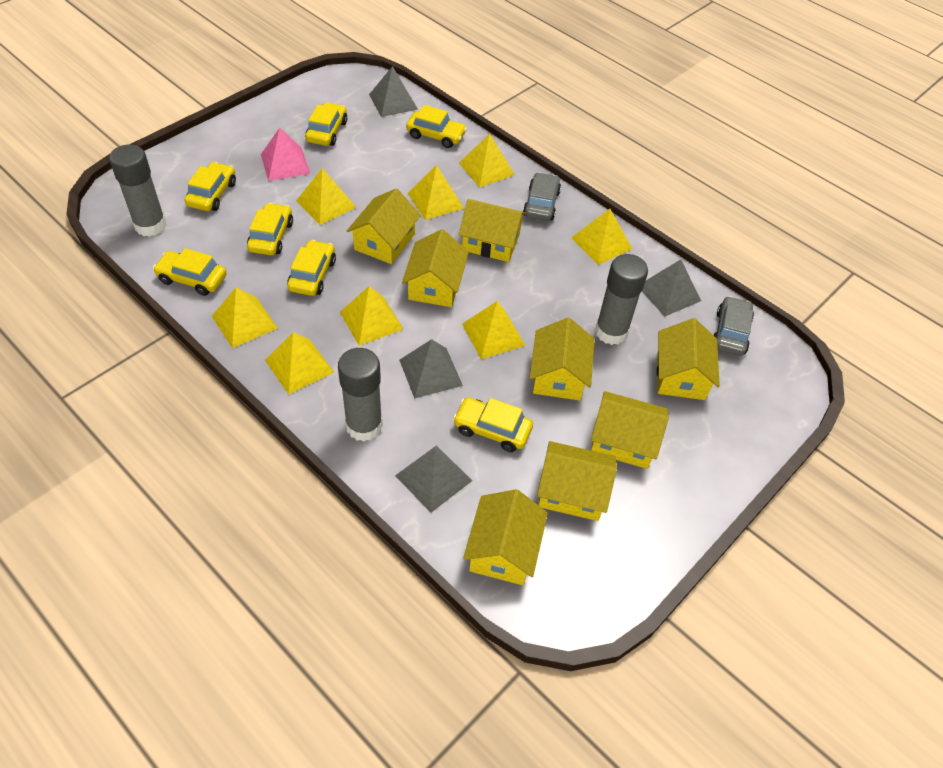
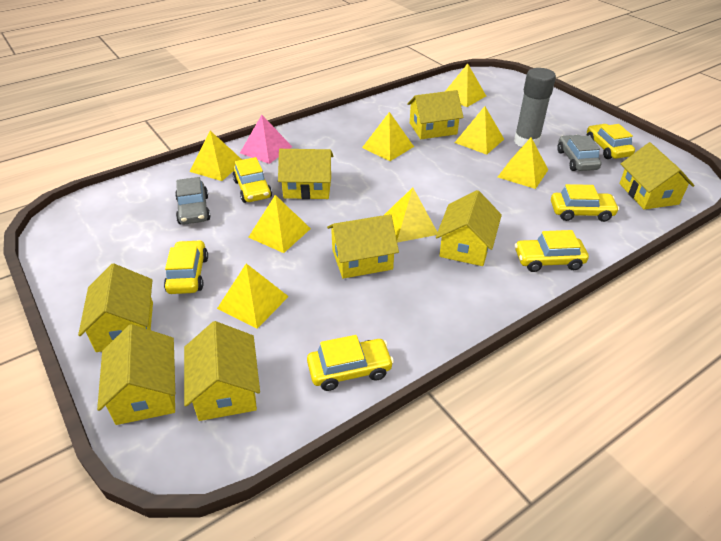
grey glue stick: 3 -> 1
grey pyramid: 4 -> 0
yellow car: 7 -> 6

